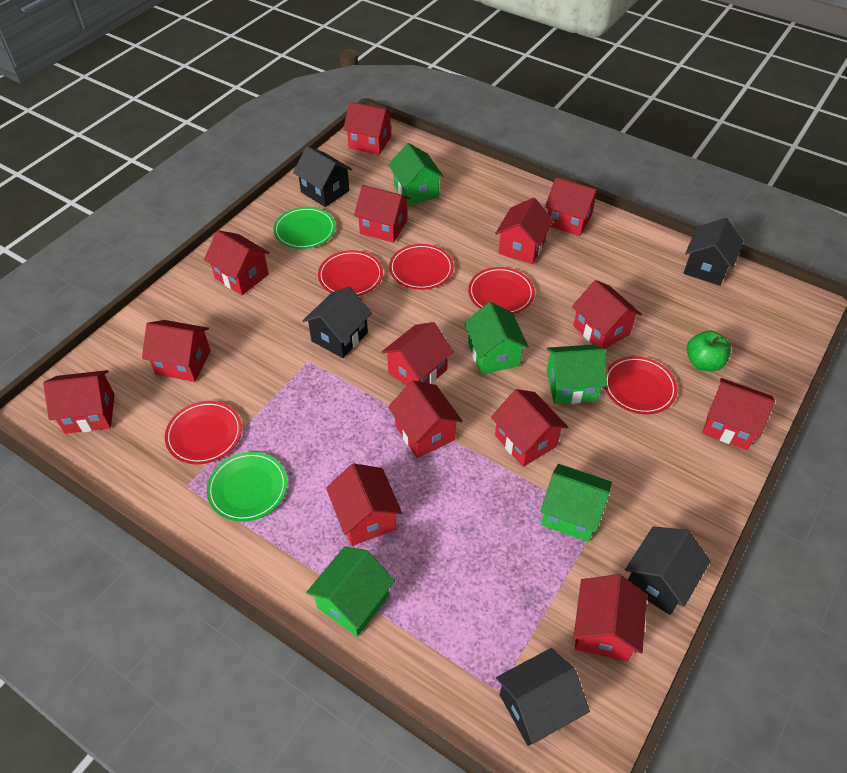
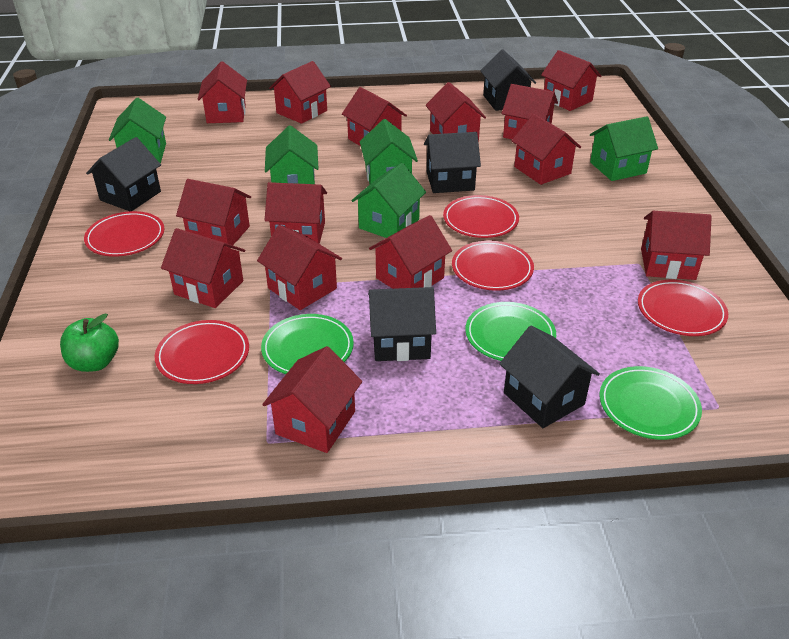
green plate: 2 -> 3

